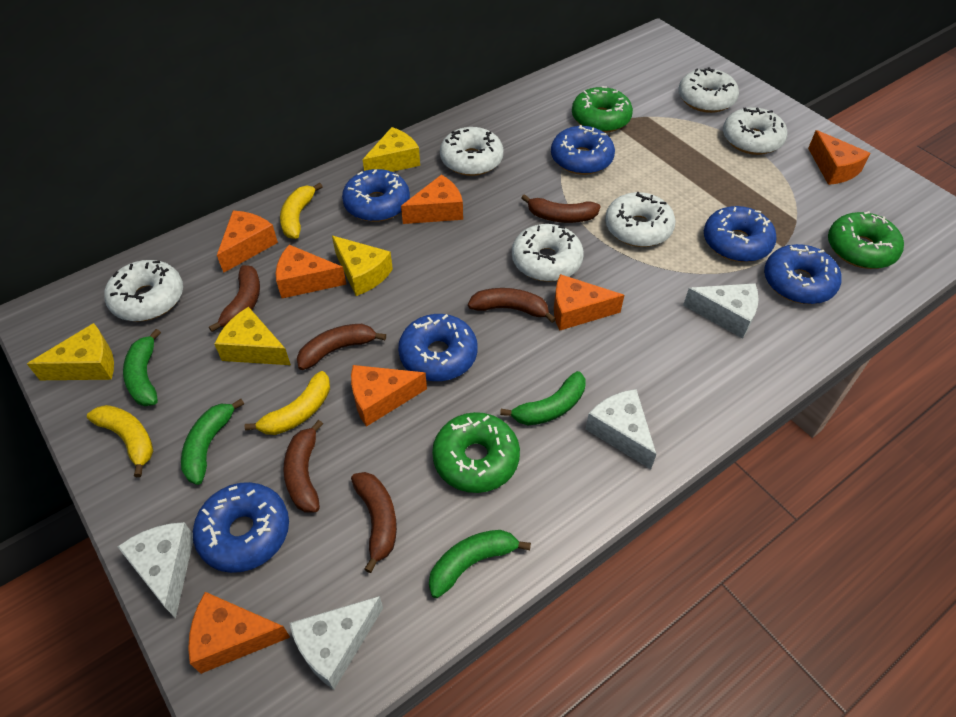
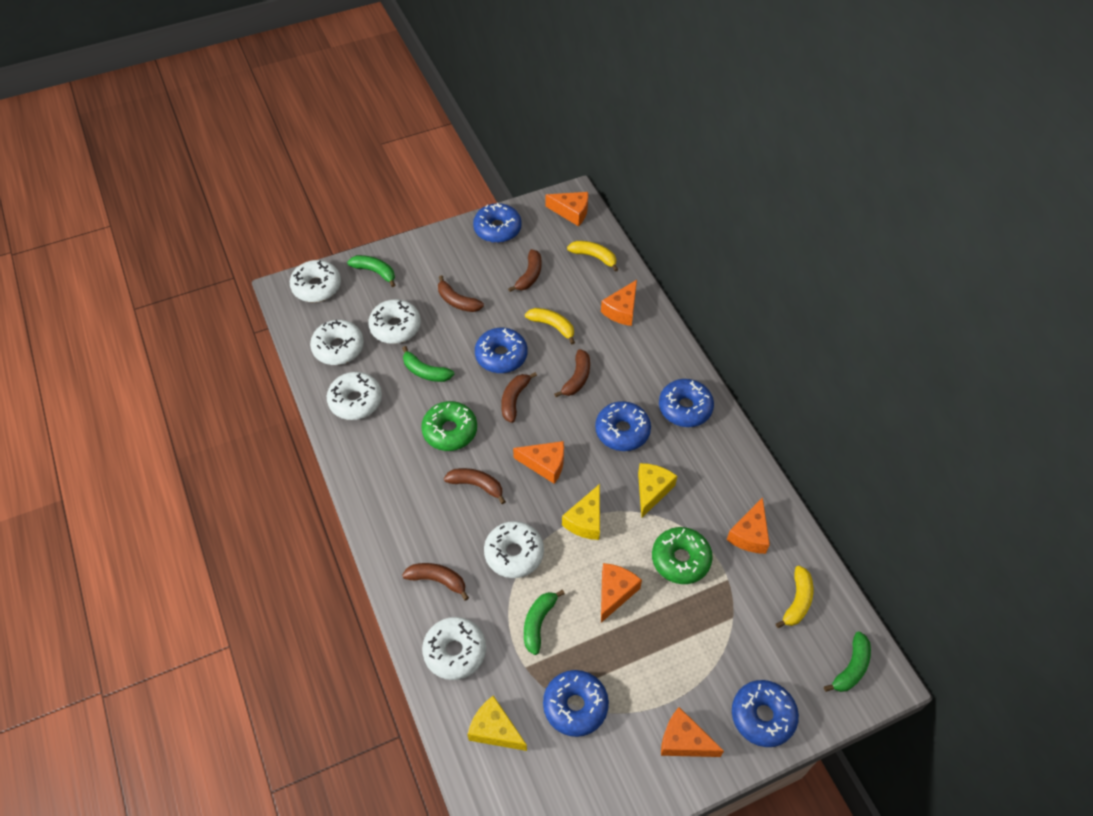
green donut: 3 -> 2
orange cheese: 7 -> 6
white cheese: 4 -> 0
yellow cheese: 4 -> 3

